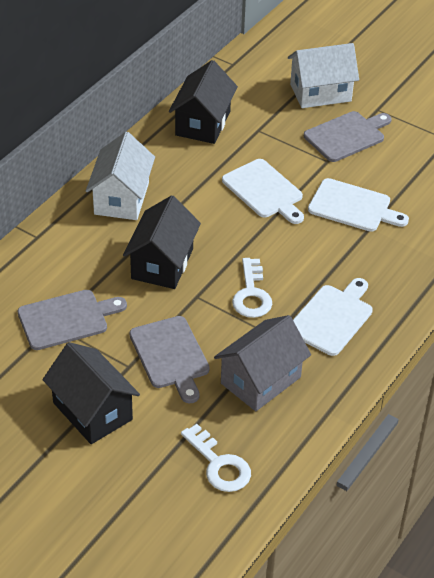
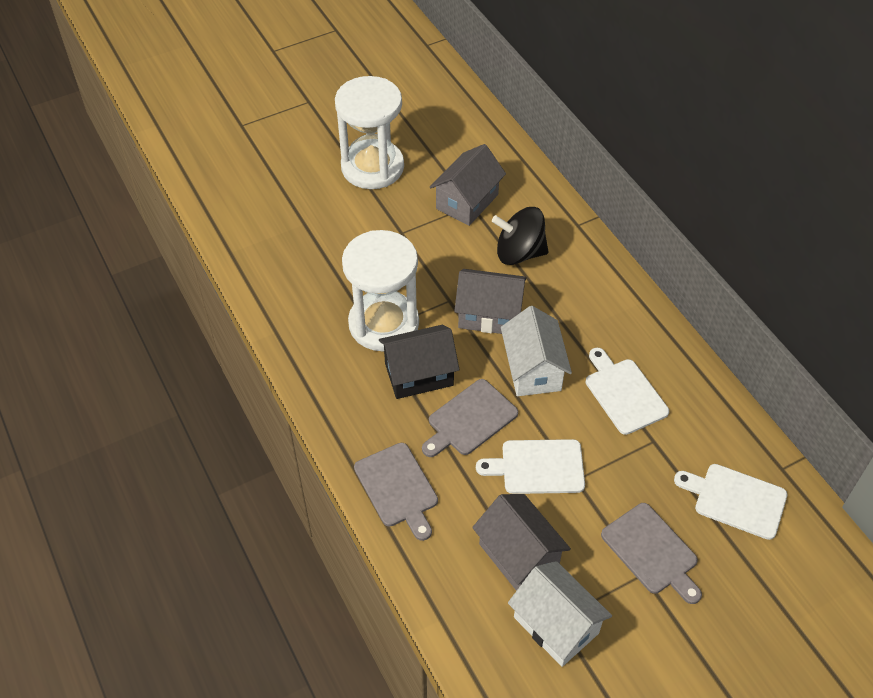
black house: 3 -> 1
black spinning top: 0 -> 1
grey house: 1 -> 3
white hourglass: 0 -> 2
white key: 2 -> 0

